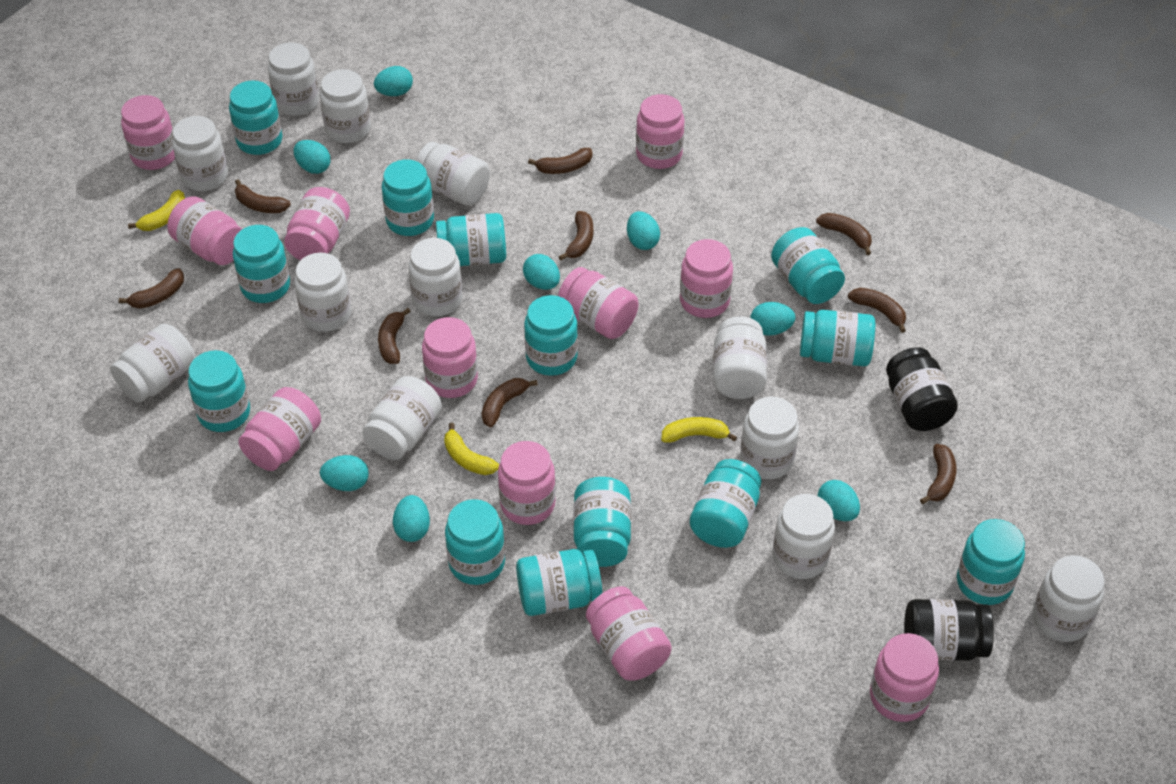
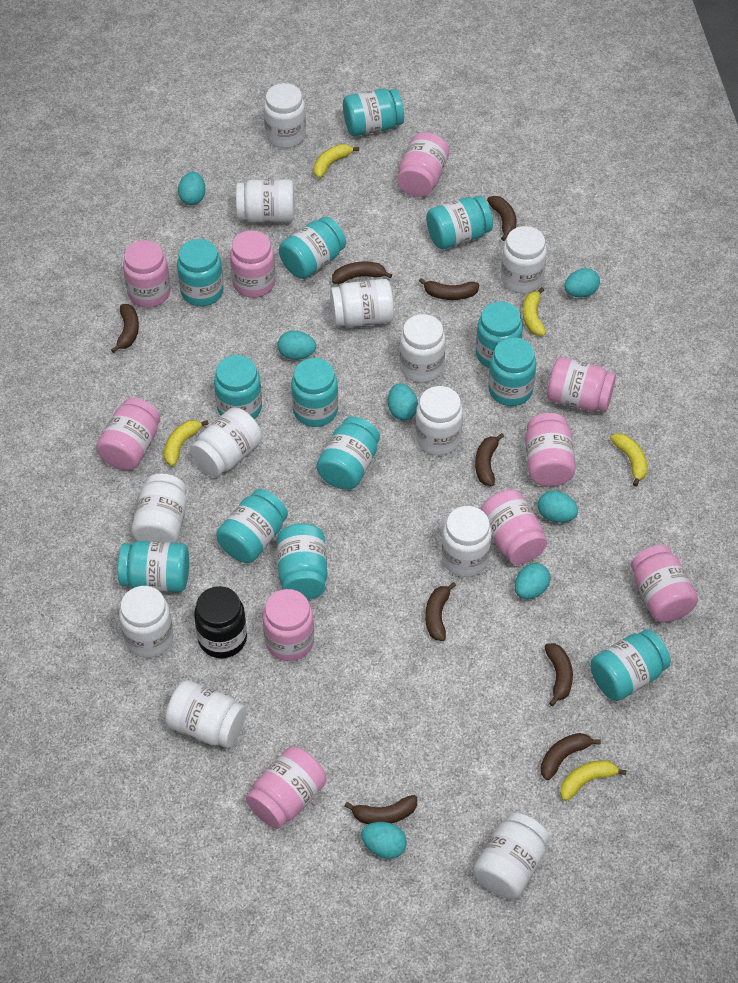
black jar: 2 -> 1
pink jar: 11 -> 10
turquoise egg: 8 -> 7
yellow banana: 3 -> 5

